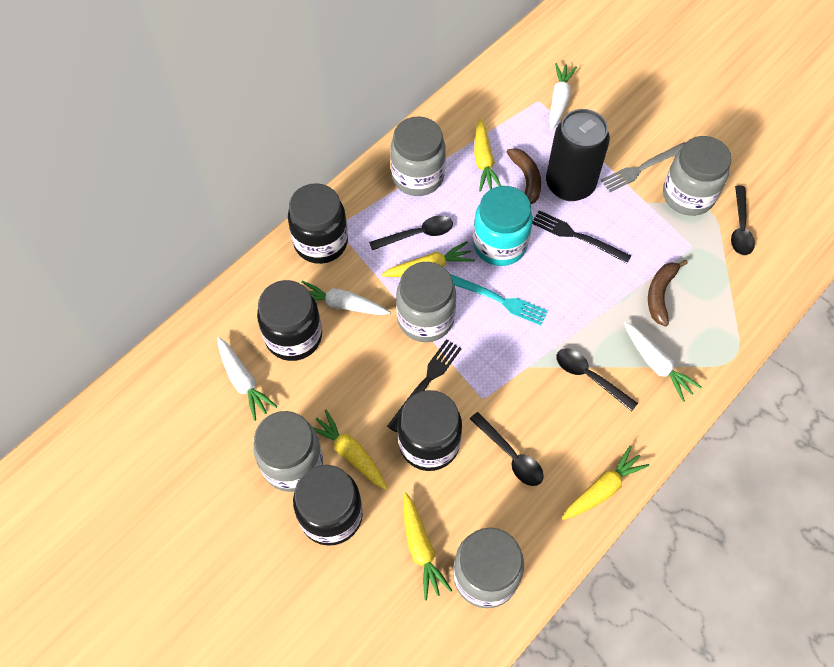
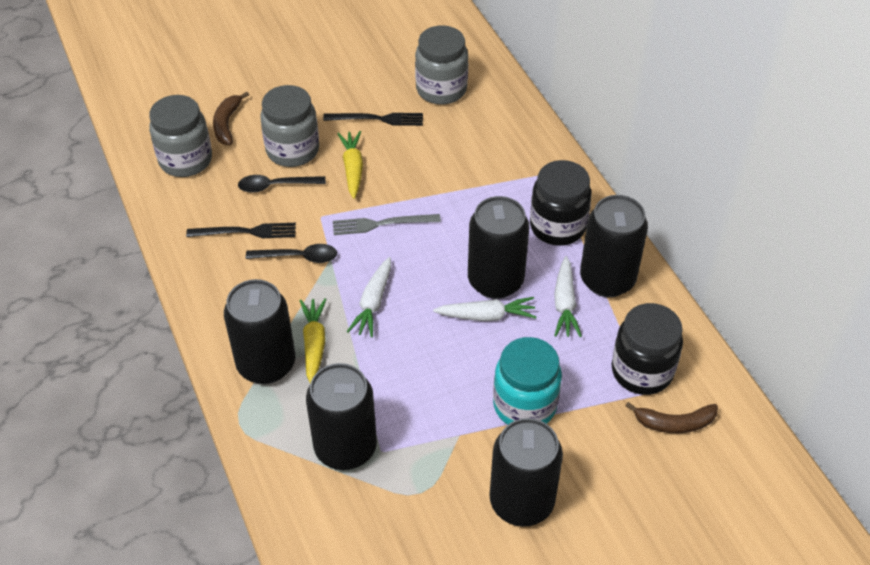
black can: 1 -> 5
black jar: 4 -> 2
black spoon: 4 -> 2
grey jar: 5 -> 3
turquoise fork: 1 -> 0
white carrot: 4 -> 3
yellow carrot: 5 -> 2

